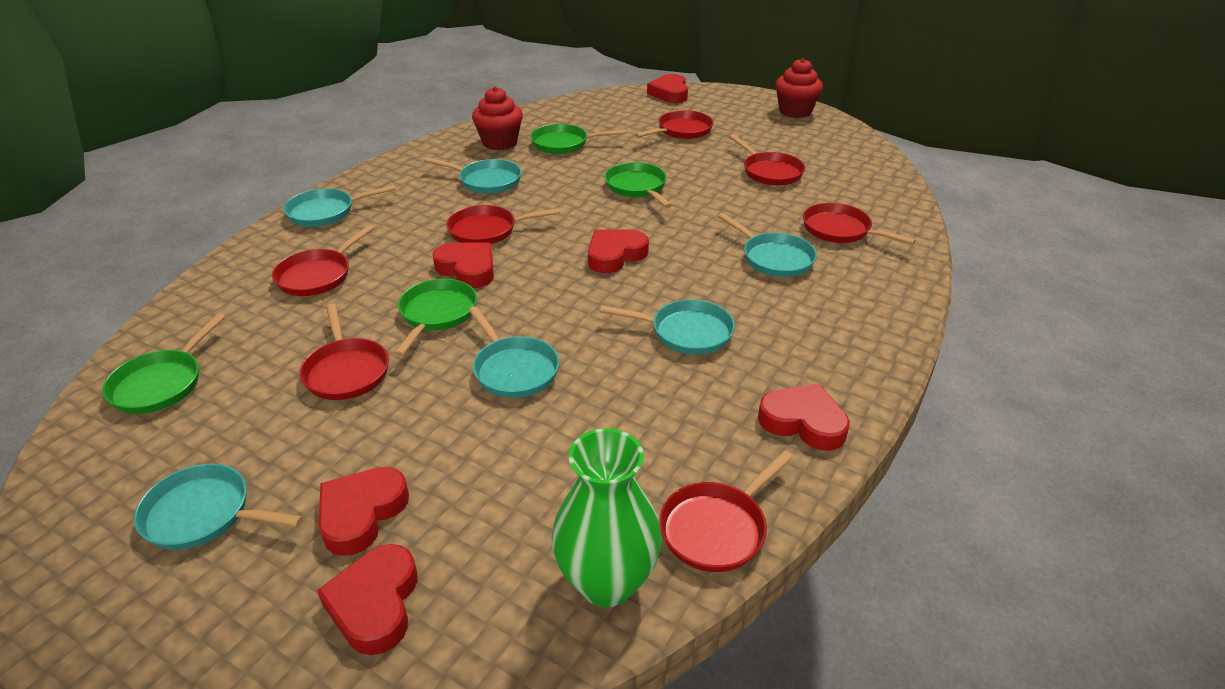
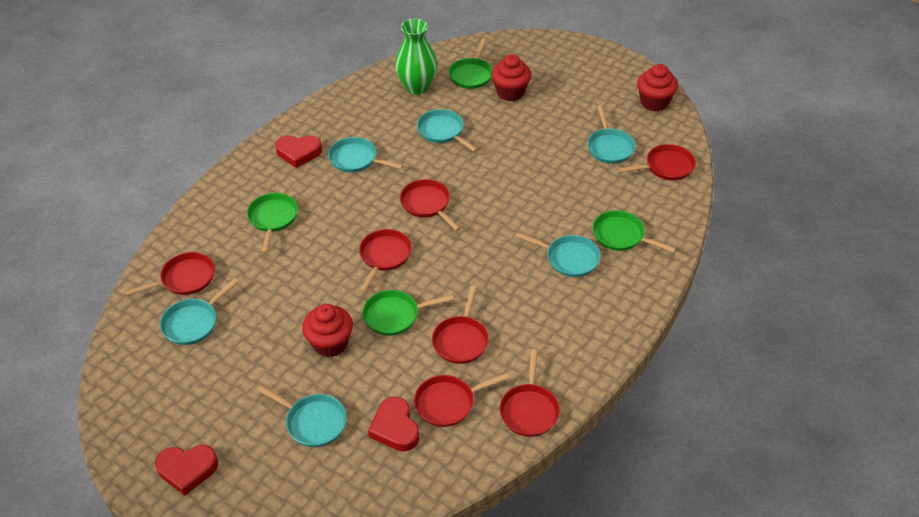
red cupcake: 2 -> 3
red heart: 6 -> 3

